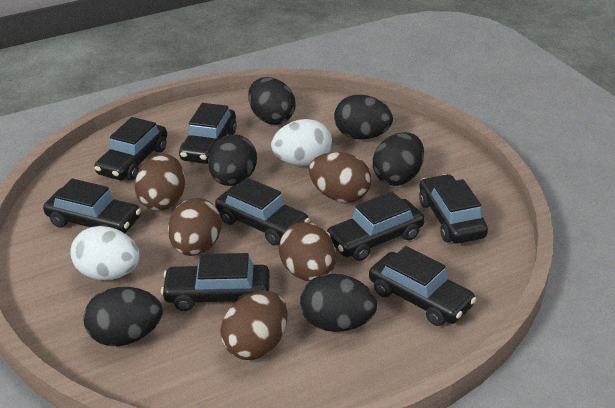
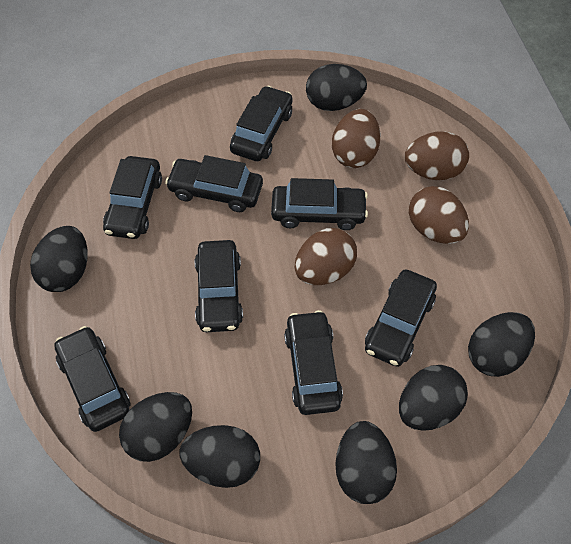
black egg: 6 -> 7
brown egg: 5 -> 4
white egg: 2 -> 0

